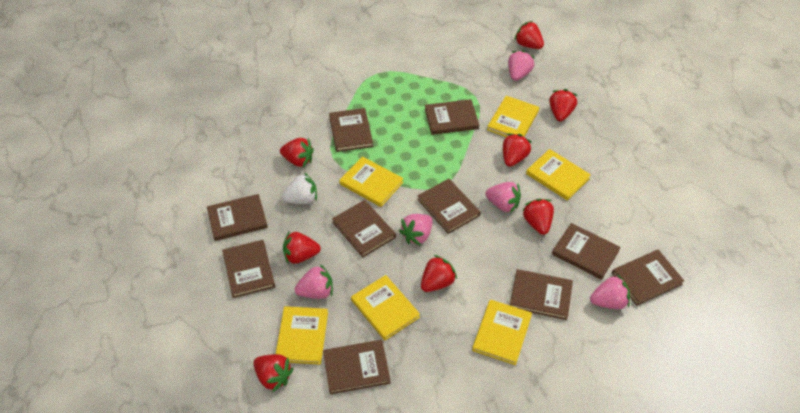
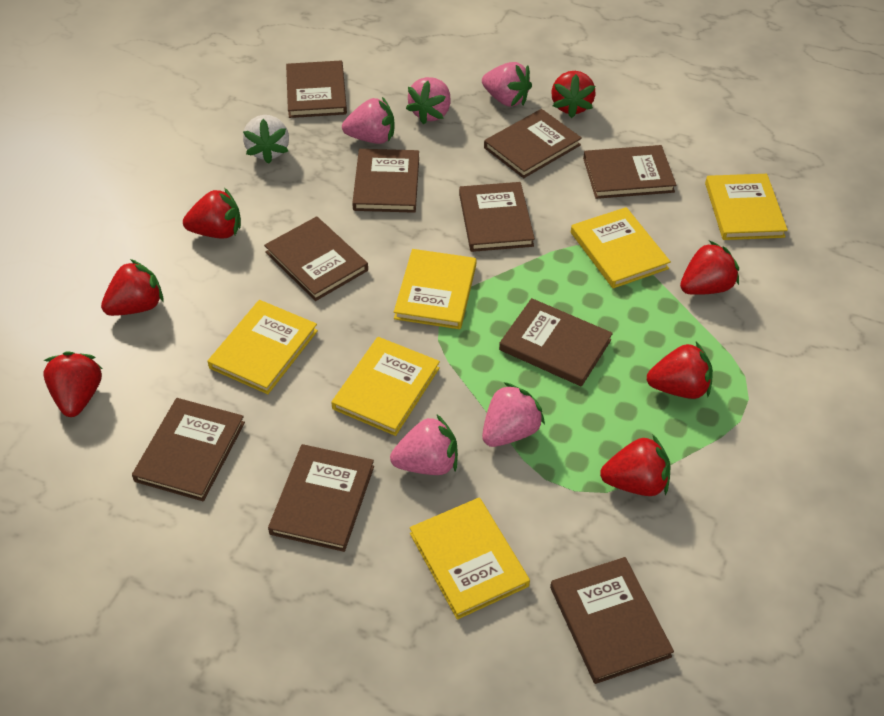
red strawberry: 8 -> 7

